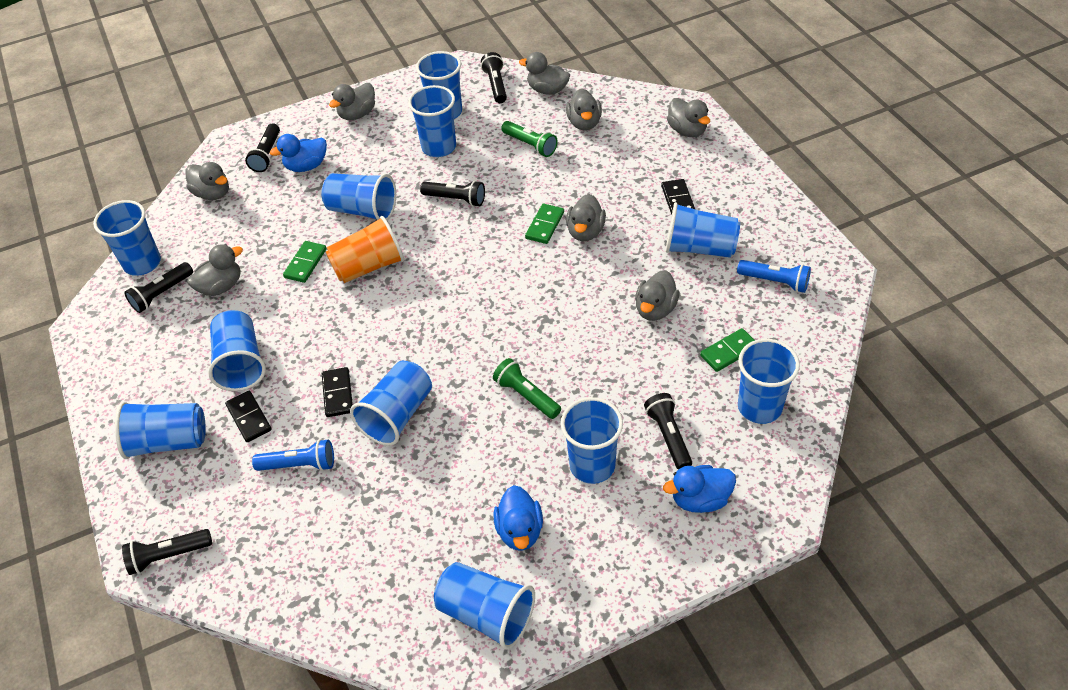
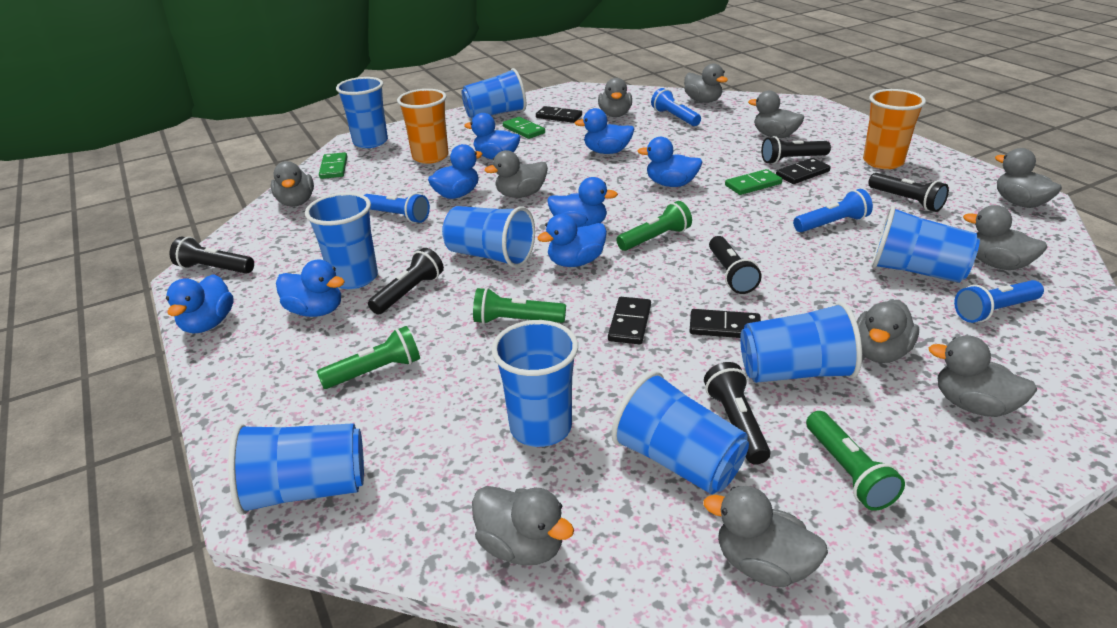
black domino: 3 -> 4
blue cup: 11 -> 9
blue duck: 3 -> 8
blue flashlight: 2 -> 4
green flashlight: 2 -> 4
grey duck: 8 -> 11
orange cup: 1 -> 2

